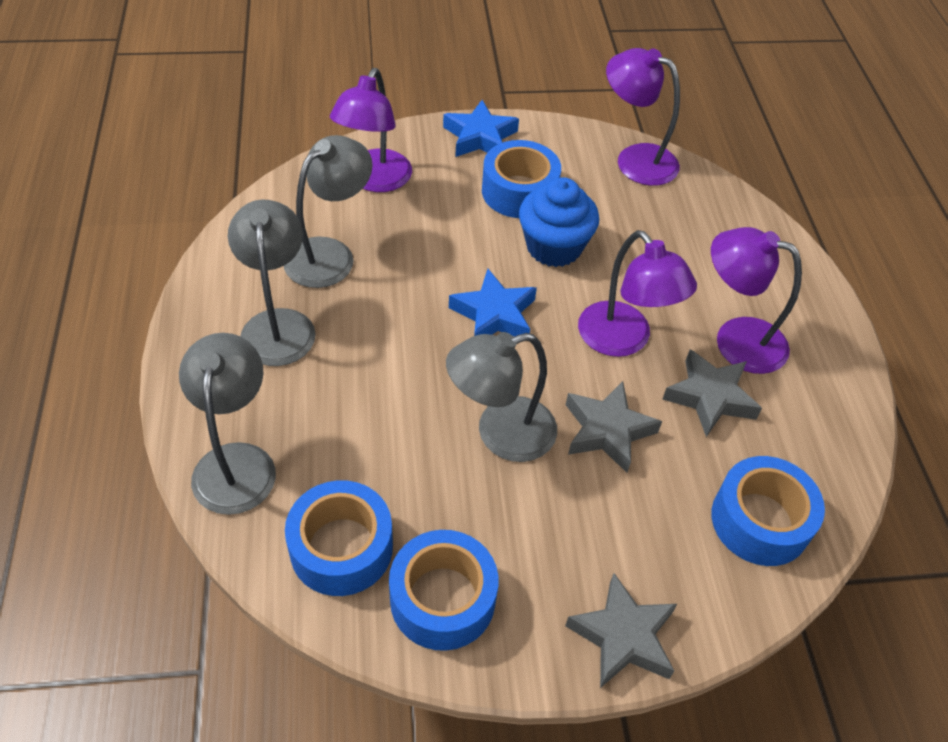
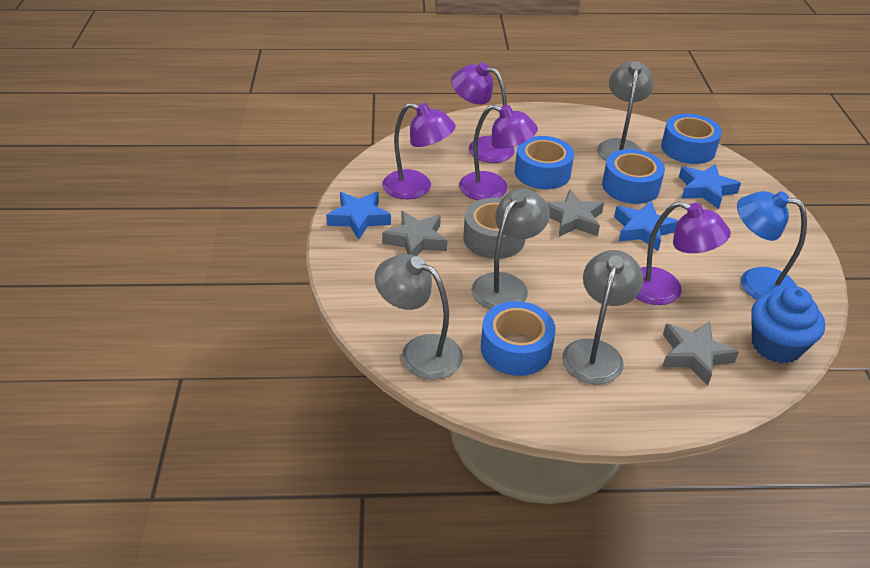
blue lamp: 0 -> 1
blue star: 2 -> 3
grey tape: 0 -> 1

